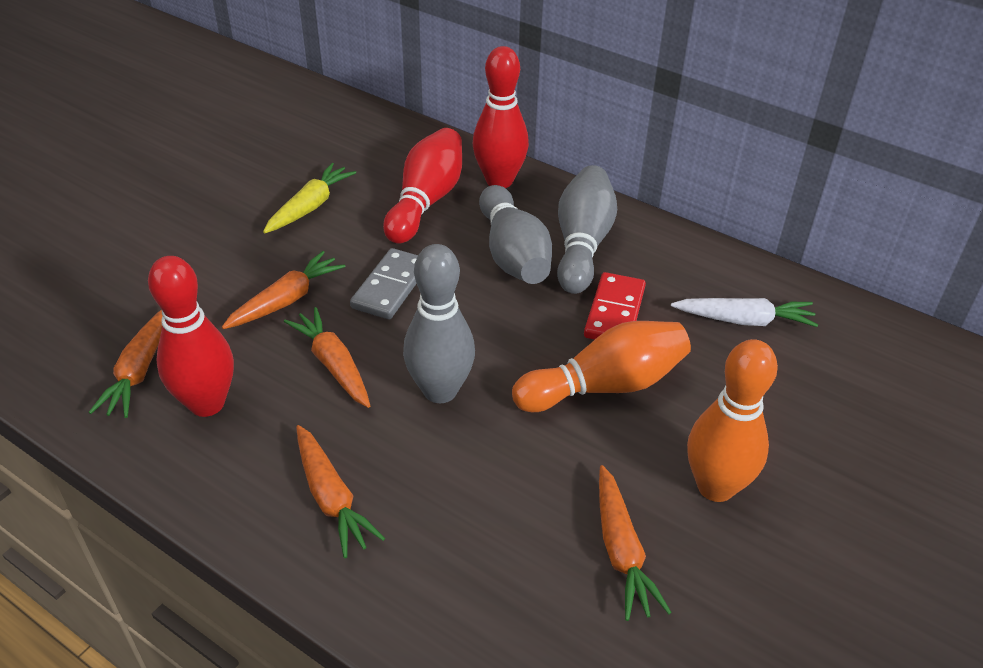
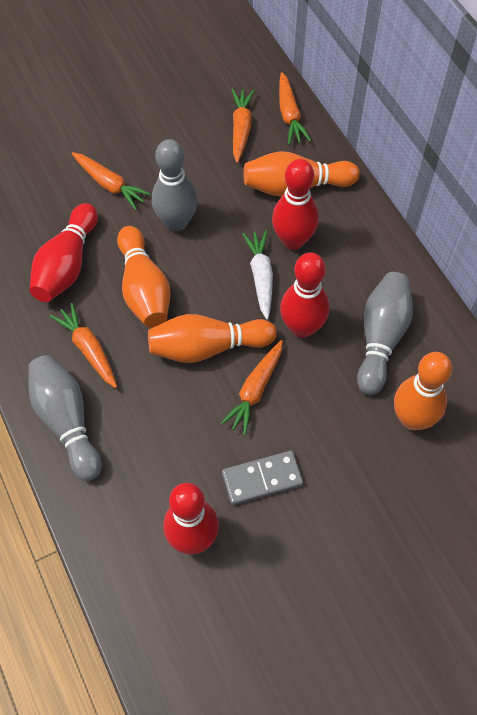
orange bowling pin: 2 -> 4
red bowling pin: 3 -> 4
red domino: 1 -> 0
yellow carrot: 1 -> 0

